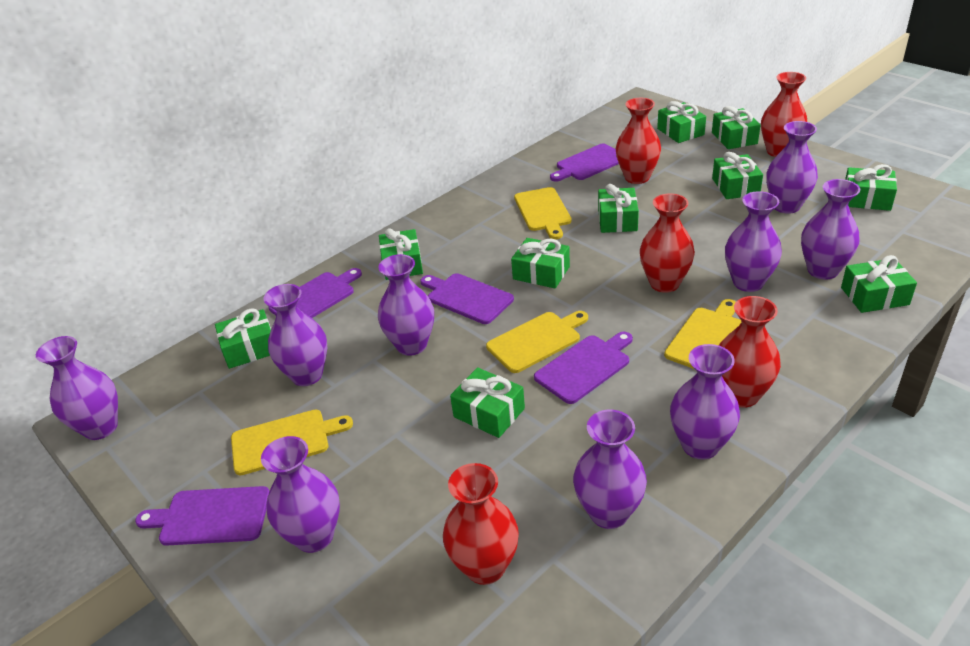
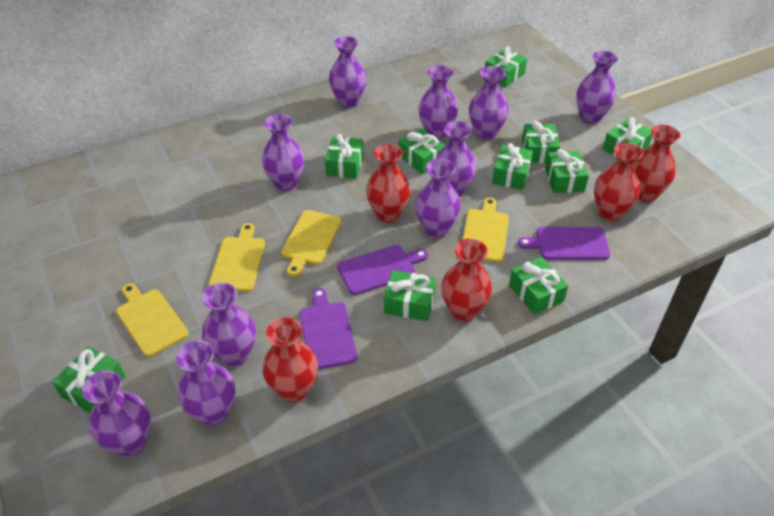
purple cutting board: 5 -> 3
purple vase: 9 -> 10

